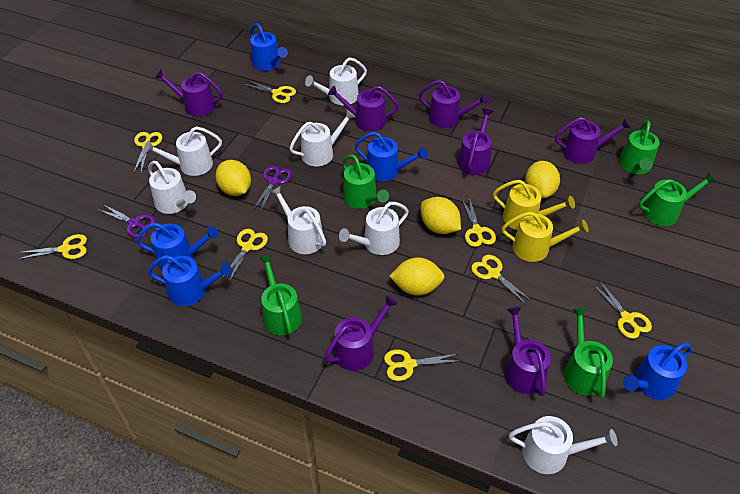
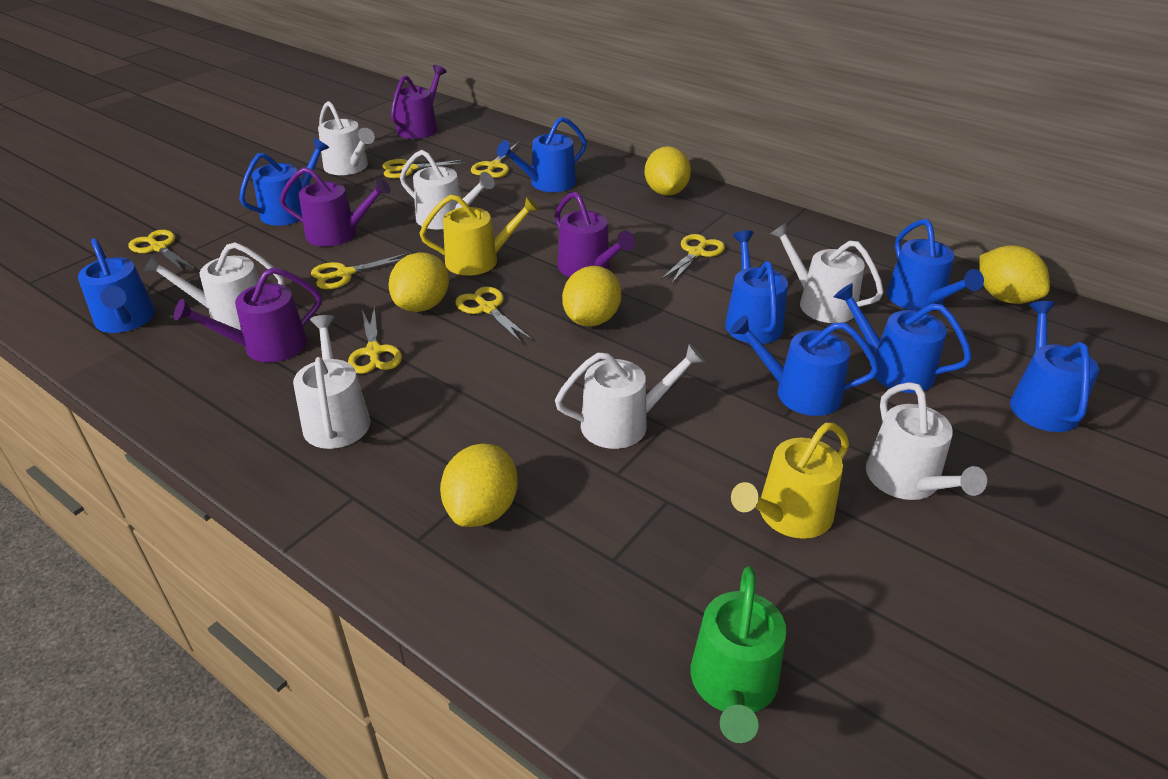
blue watering can: 5 -> 8
green watering can: 5 -> 1
purple scissors: 2 -> 0
purple watering can: 7 -> 4
yellow lemon: 4 -> 5
yellow scissors: 8 -> 7

